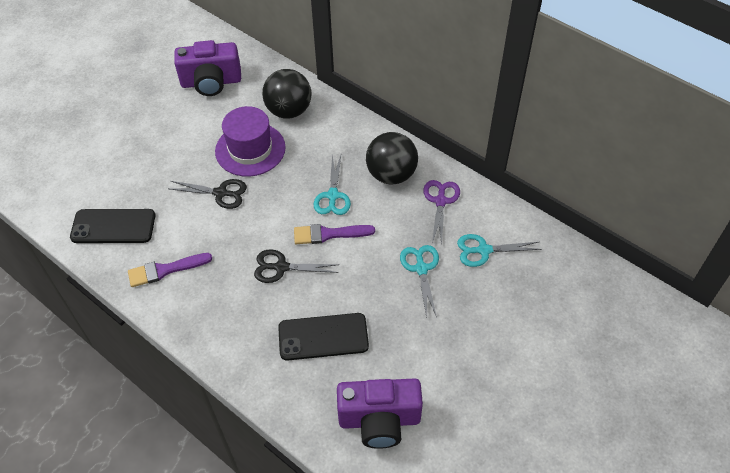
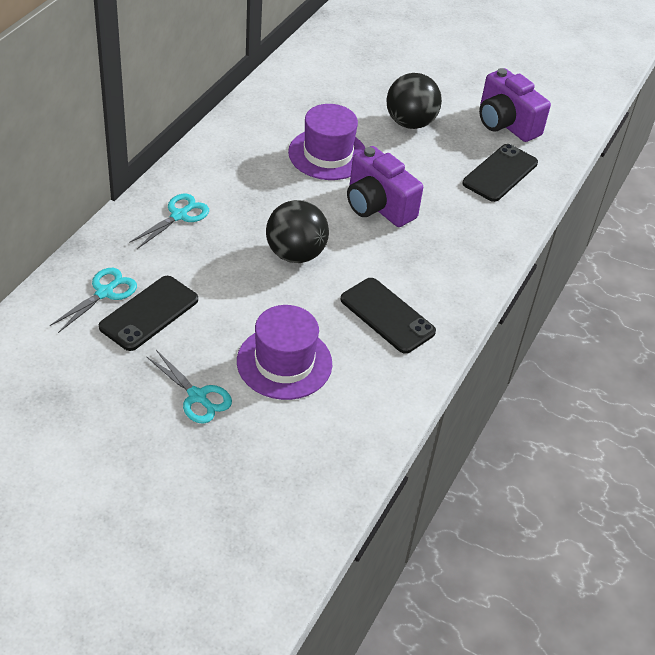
black phone: 2 -> 3
black scissors: 2 -> 0
purple brush: 2 -> 0
purple hat: 1 -> 2
purple scissors: 1 -> 0

